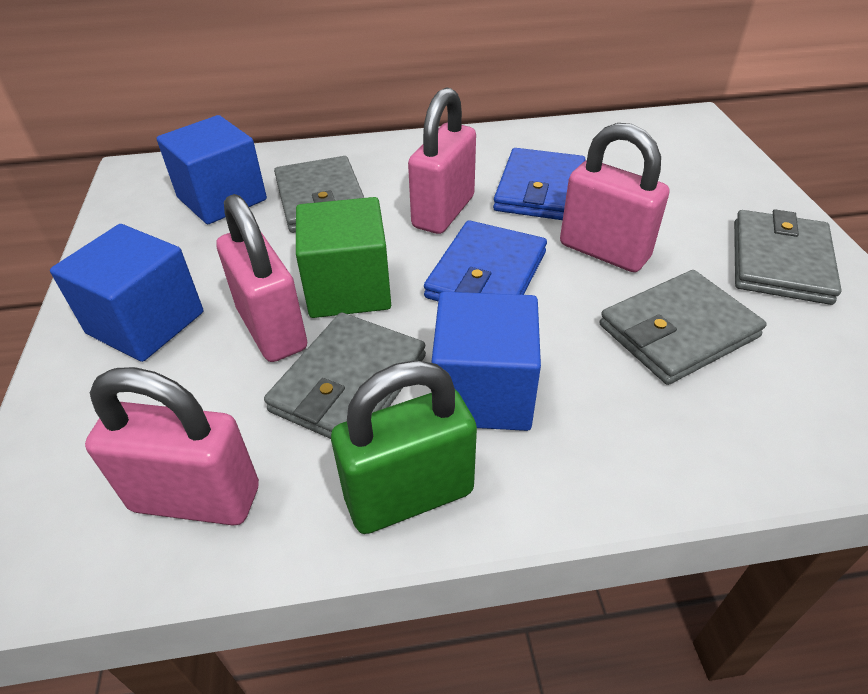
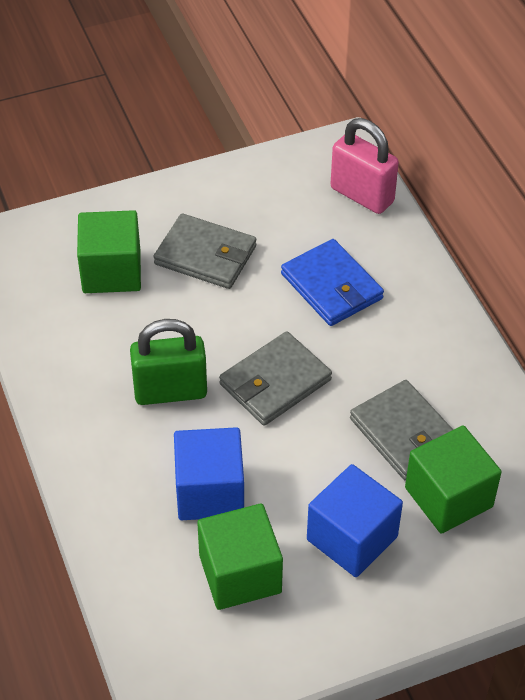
blue cube: 3 -> 2
blue wallet: 2 -> 1
green cube: 1 -> 3
grey wallet: 4 -> 3
pink padlock: 4 -> 1

